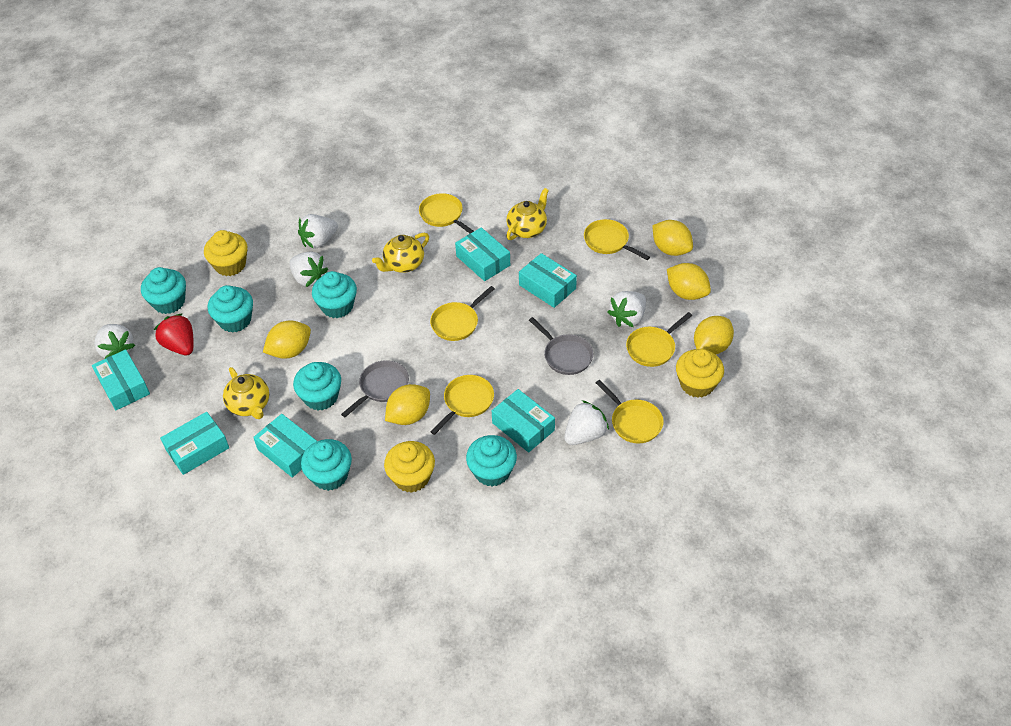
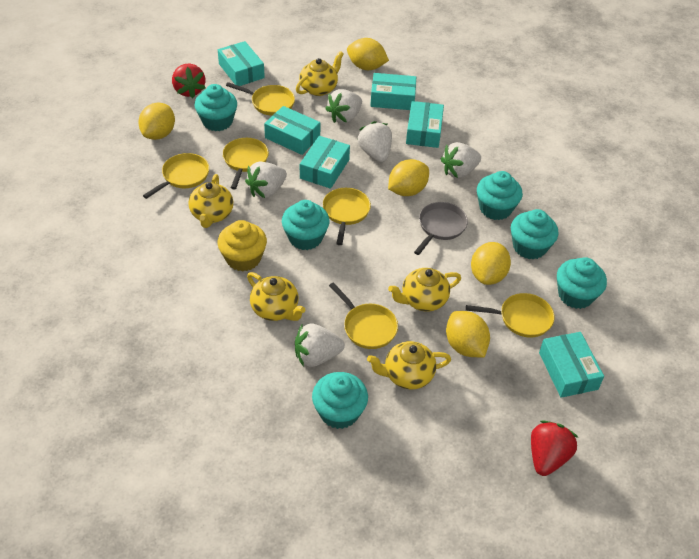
grey pan: 2 -> 1
red strawberry: 1 -> 2
yellow cupcake: 3 -> 1
yellow teapot: 3 -> 5

